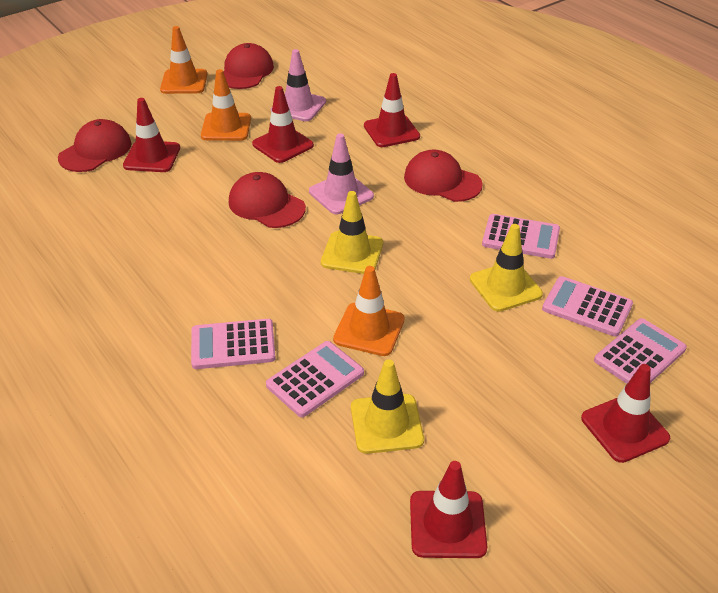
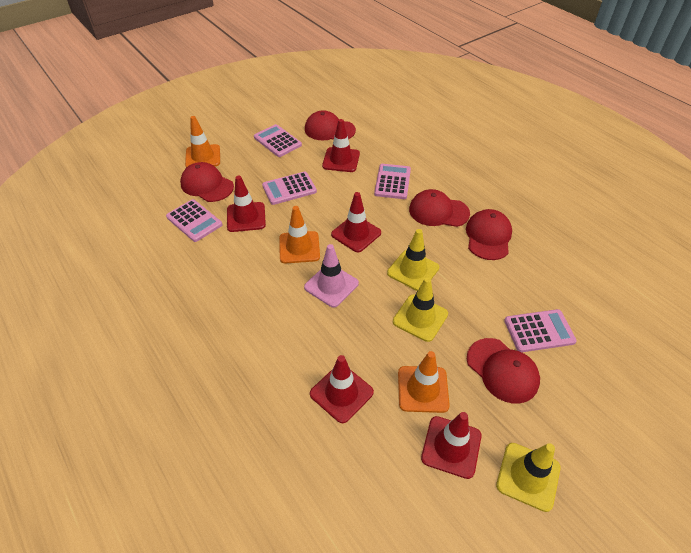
pink traffic cone: 2 -> 1
red cap: 4 -> 5

